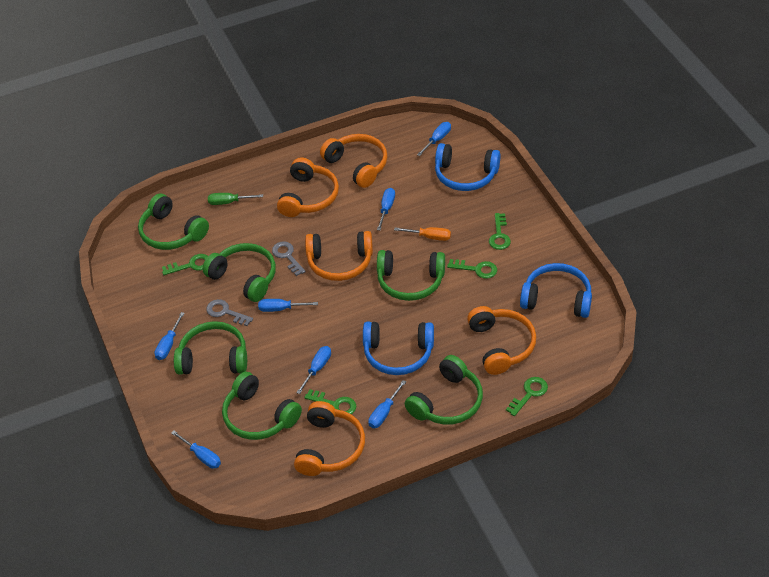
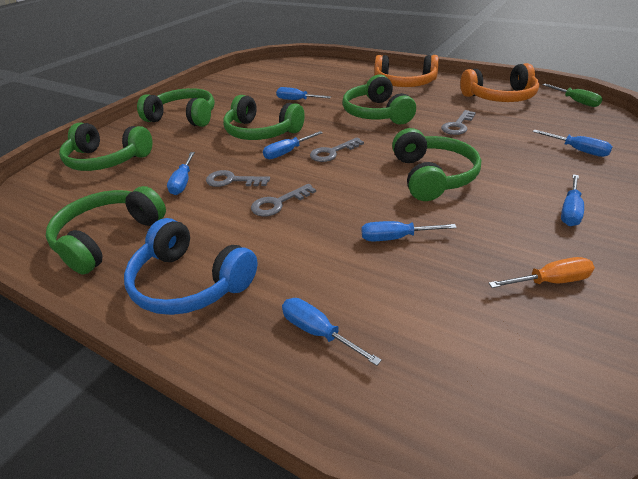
blue headphones: 3 -> 1
green key: 5 -> 0
grey key: 2 -> 4
orange headphones: 5 -> 2

